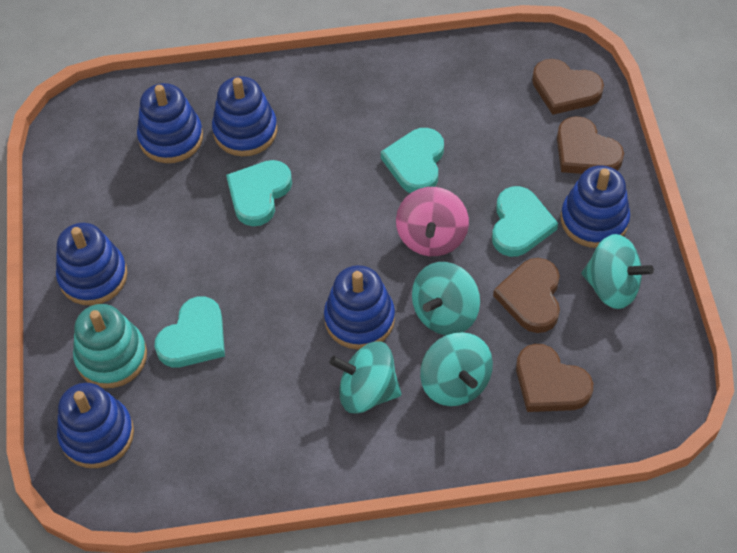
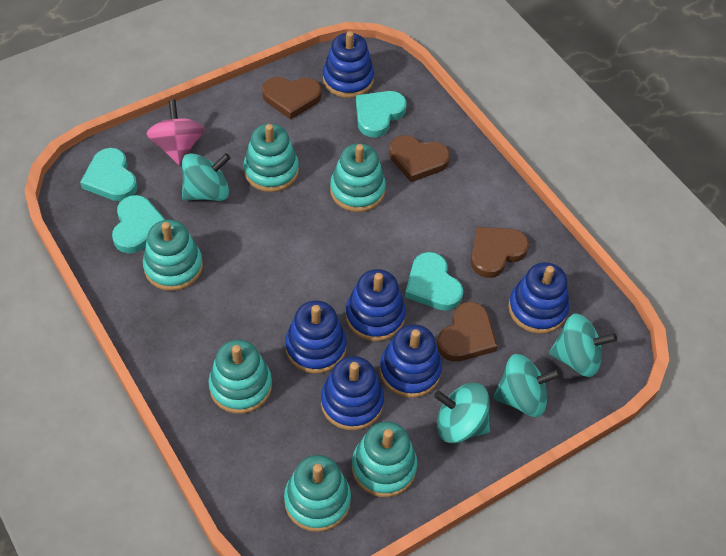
turquoise stacking toy: 1 -> 6

